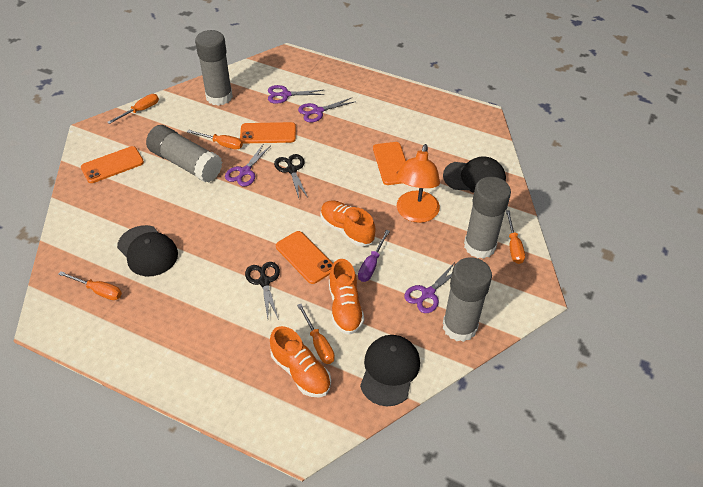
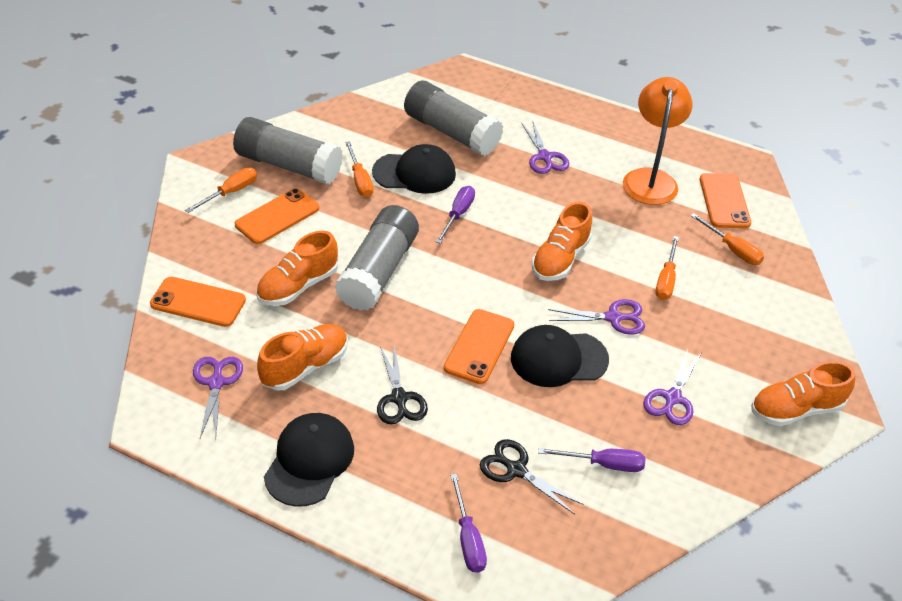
grey glue stick: 4 -> 3
orange screwdriver: 5 -> 4
orange shoe: 3 -> 4
purple screwdriver: 1 -> 3

